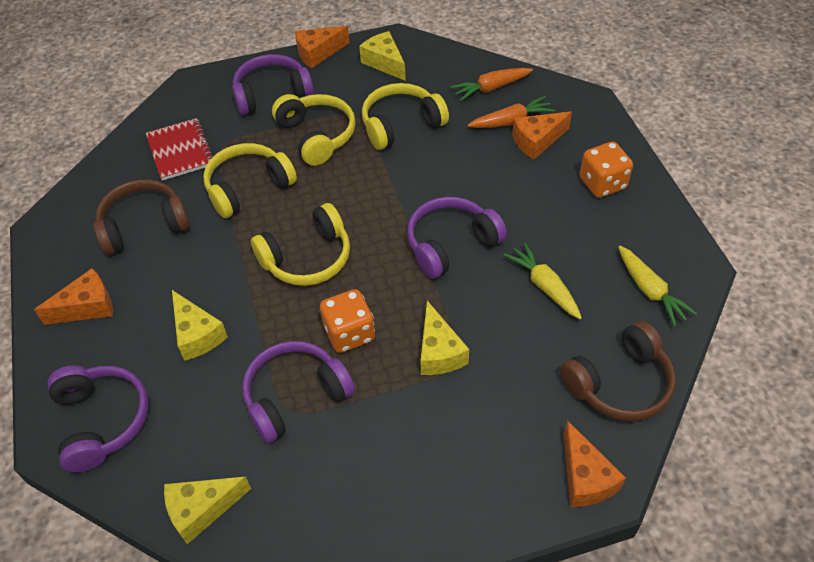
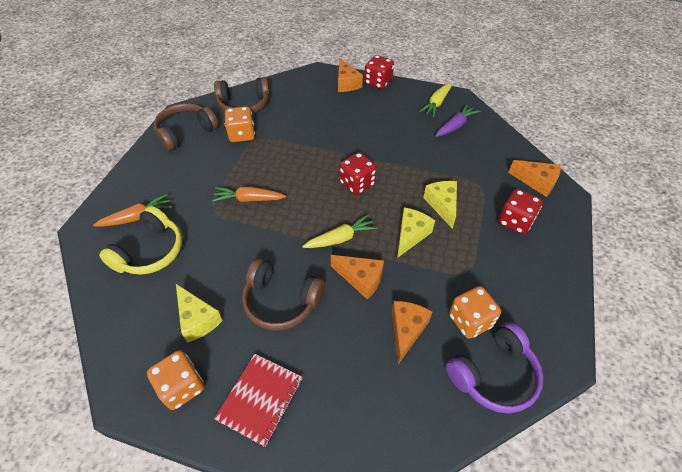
brown headphones: 2 -> 3
orange dice: 2 -> 3
purple carrot: 0 -> 1
purple headphones: 4 -> 1
red dice: 0 -> 3
yellow cheese: 4 -> 3
yellow headphones: 4 -> 1

